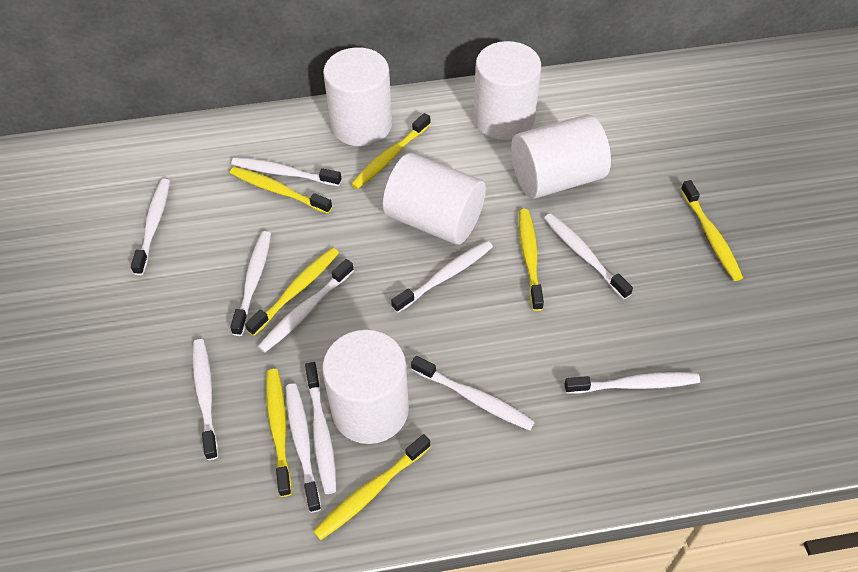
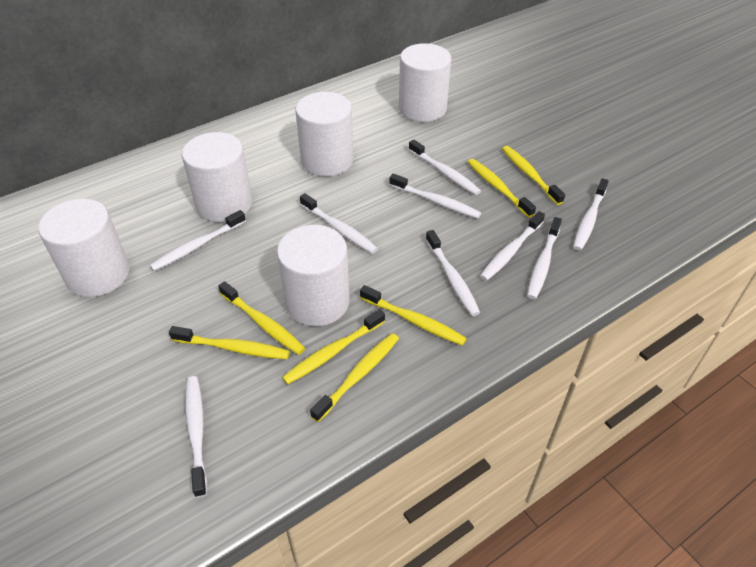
white toothbrush: 11 -> 9

